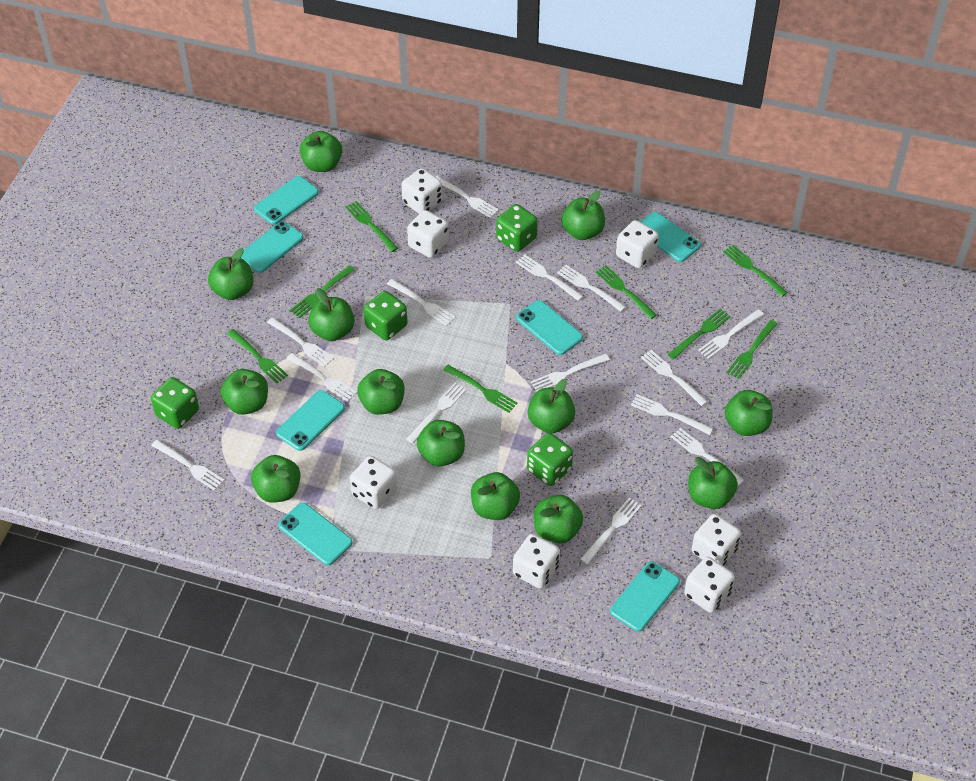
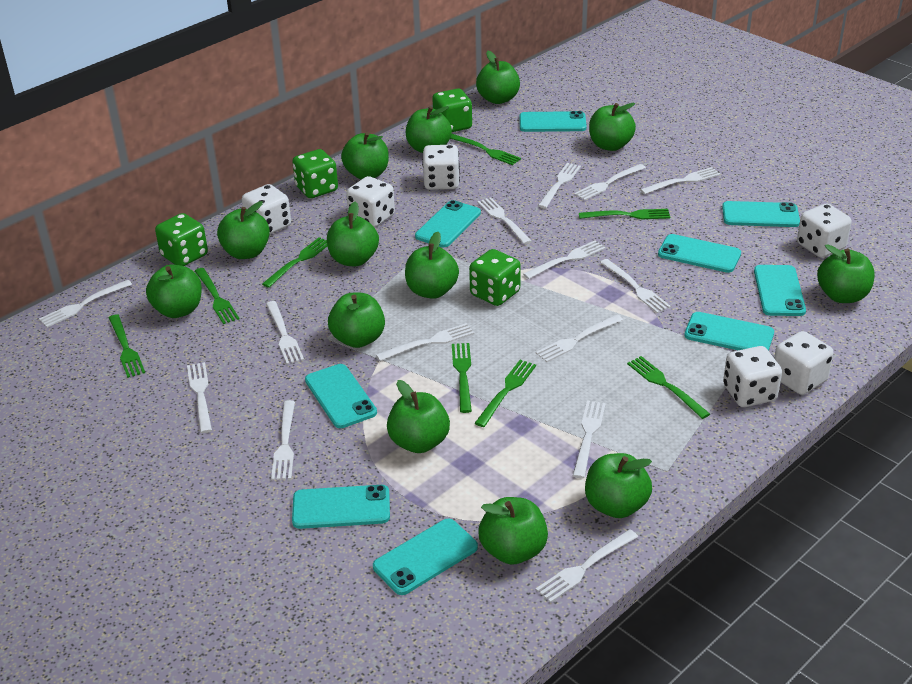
turquoise phone: 7 -> 9
white dice: 7 -> 6

